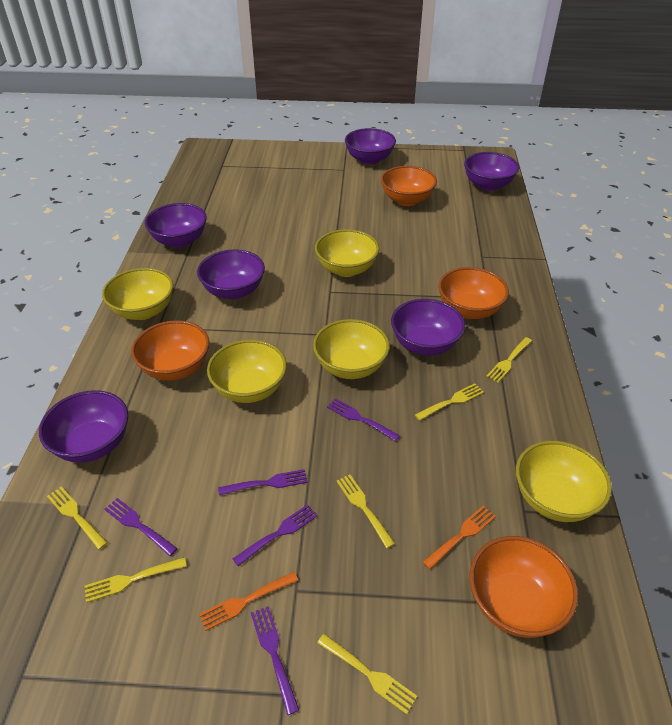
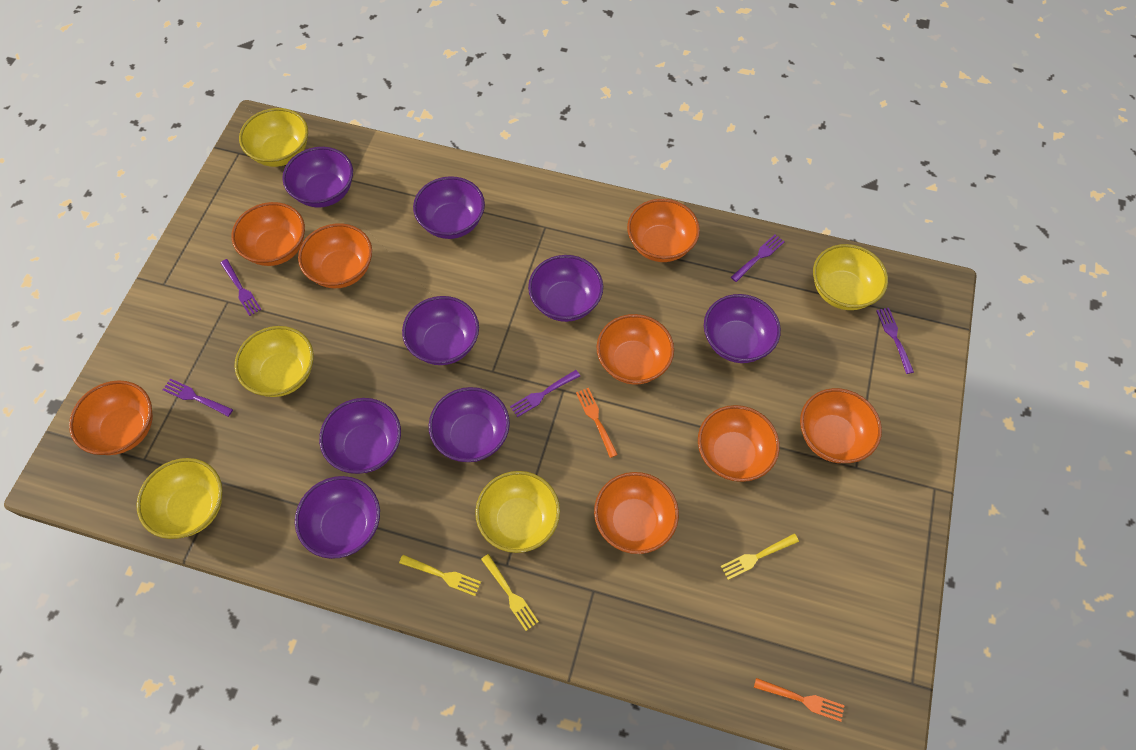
orange bowl: 4 -> 8
purple bowl: 6 -> 8
yellow fork: 6 -> 3

